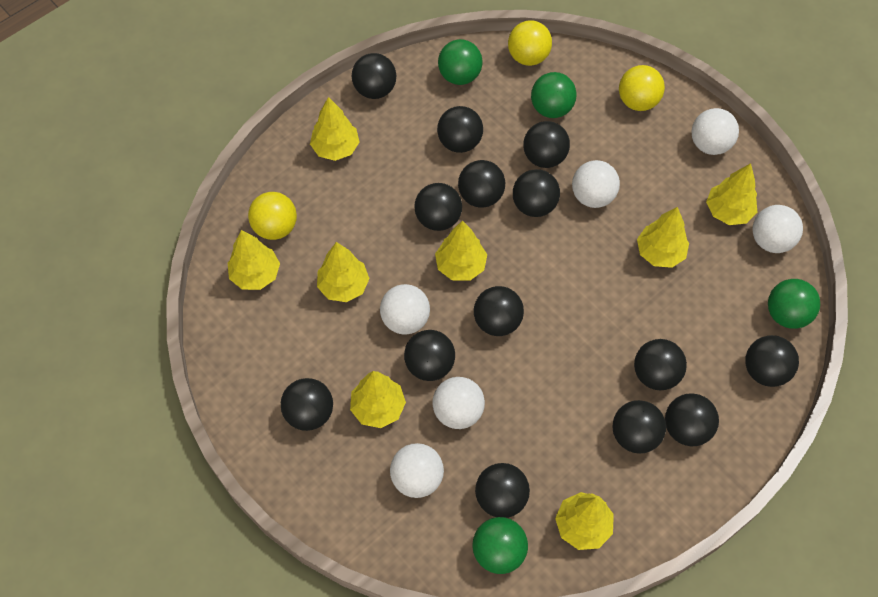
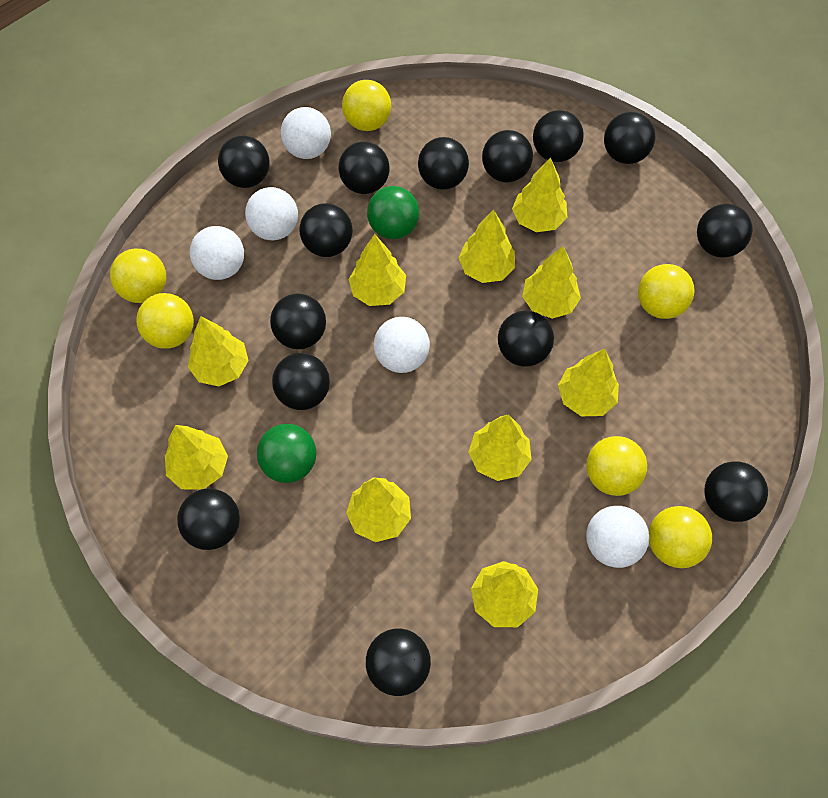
green ball: 4 -> 2
white ball: 6 -> 5
yellow ball: 3 -> 6
yellow tree: 8 -> 10

